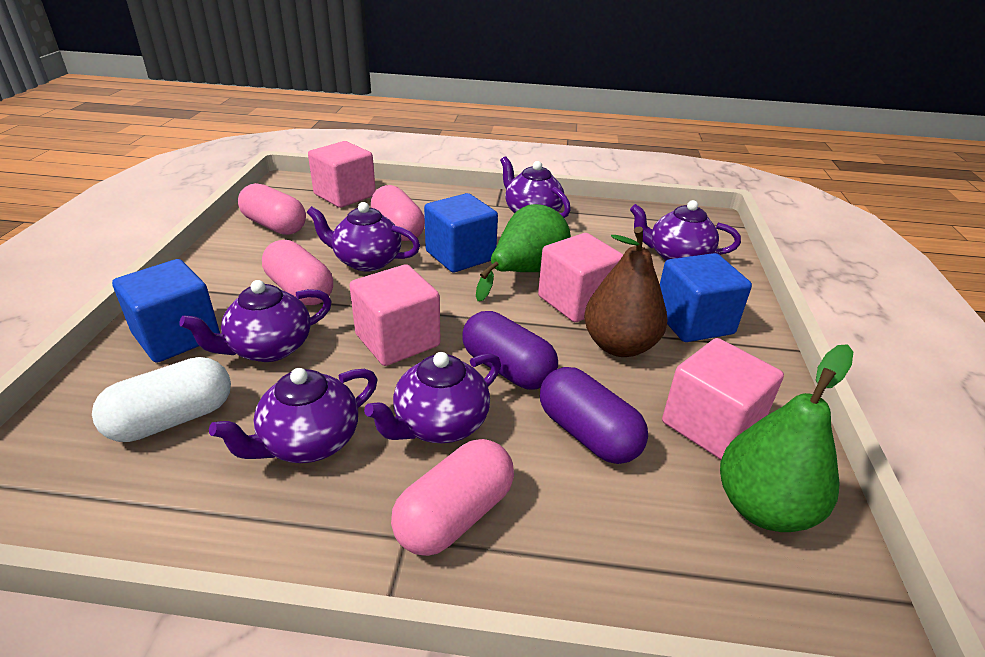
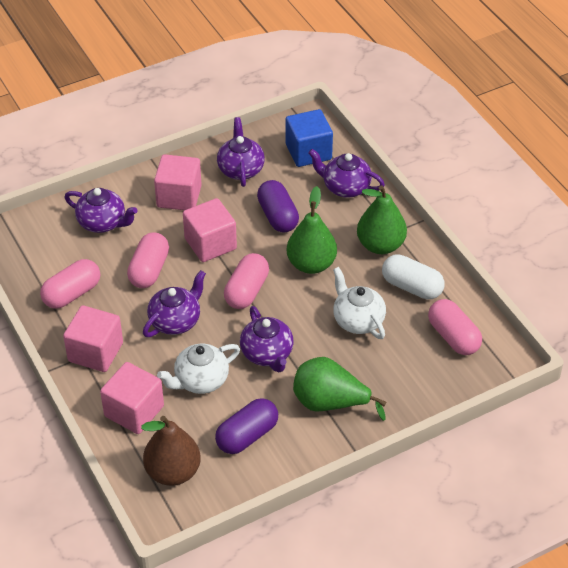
blue cube: 3 -> 1
green pear: 2 -> 3
purple teapot: 6 -> 5
white teapot: 0 -> 2

